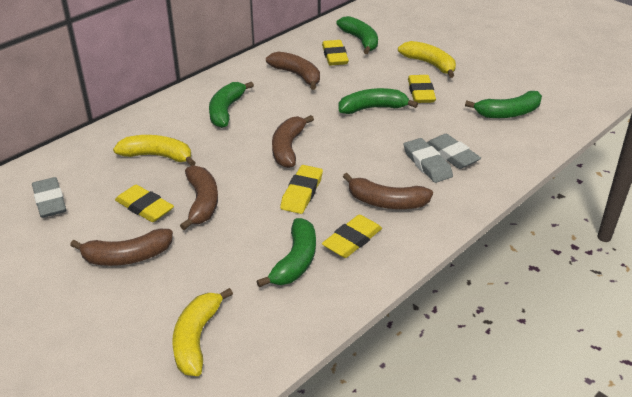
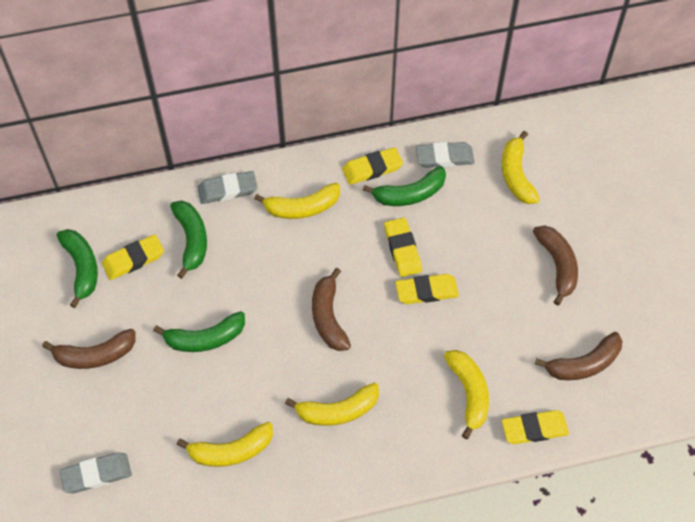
brown banana: 5 -> 4
green banana: 5 -> 4
yellow banana: 3 -> 5

